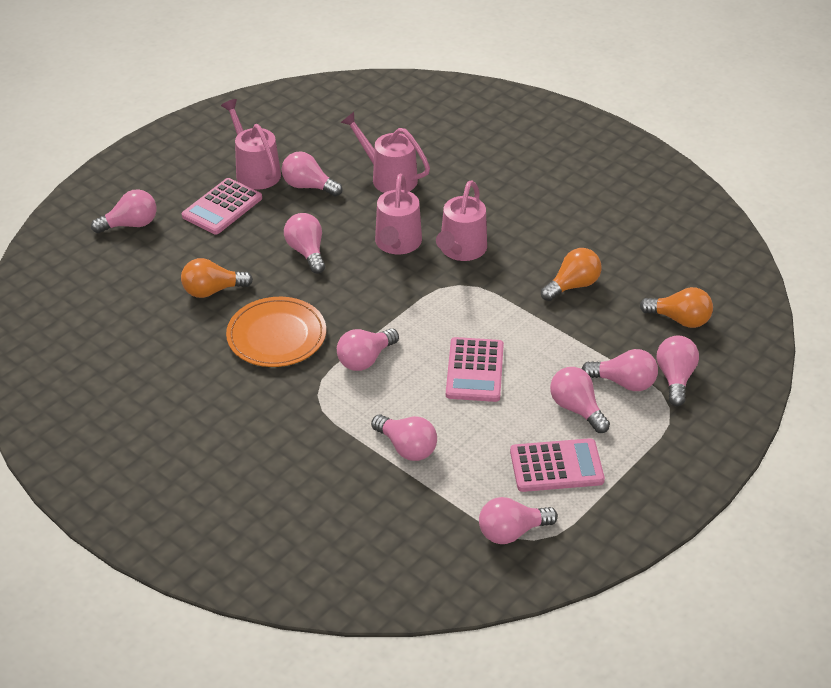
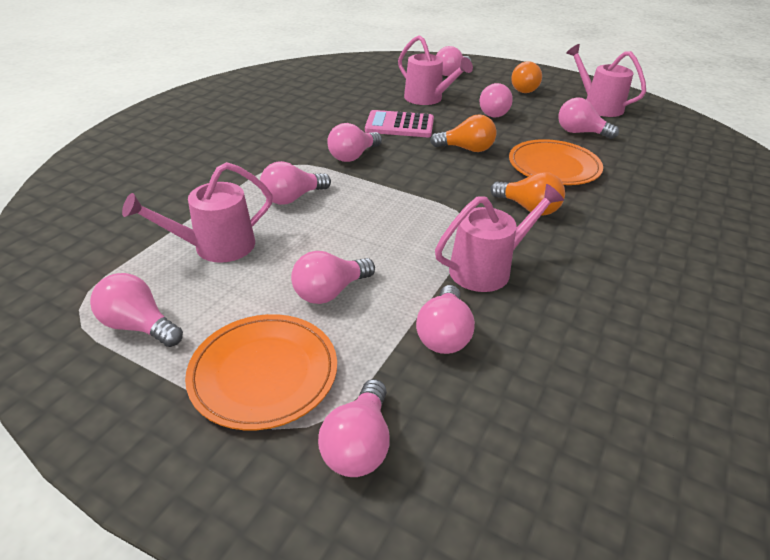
orange plate: 1 -> 2
pink calculator: 3 -> 1

